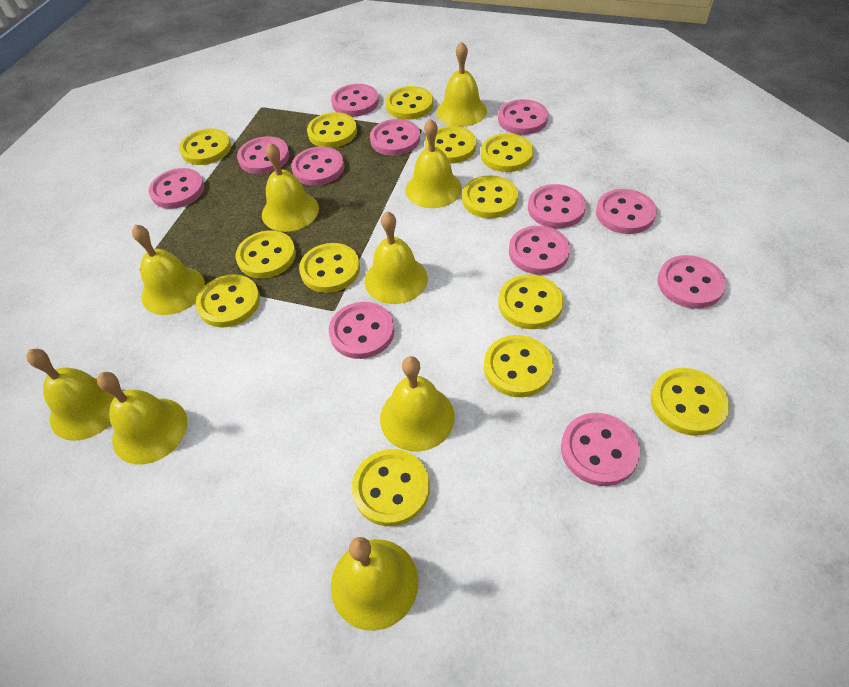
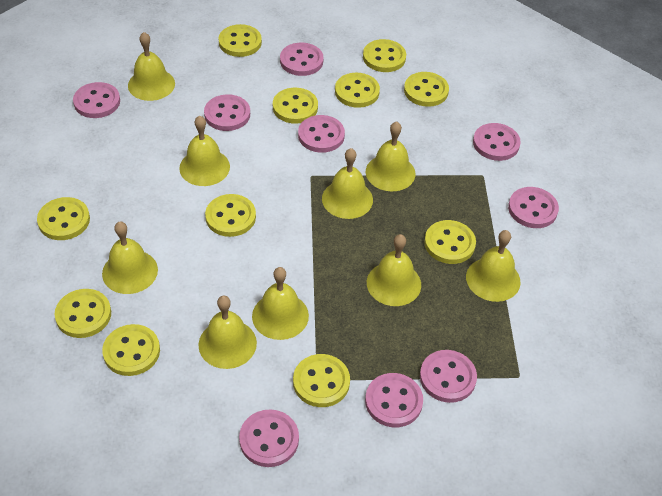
pink button: 12 -> 9
yellow button: 13 -> 11

